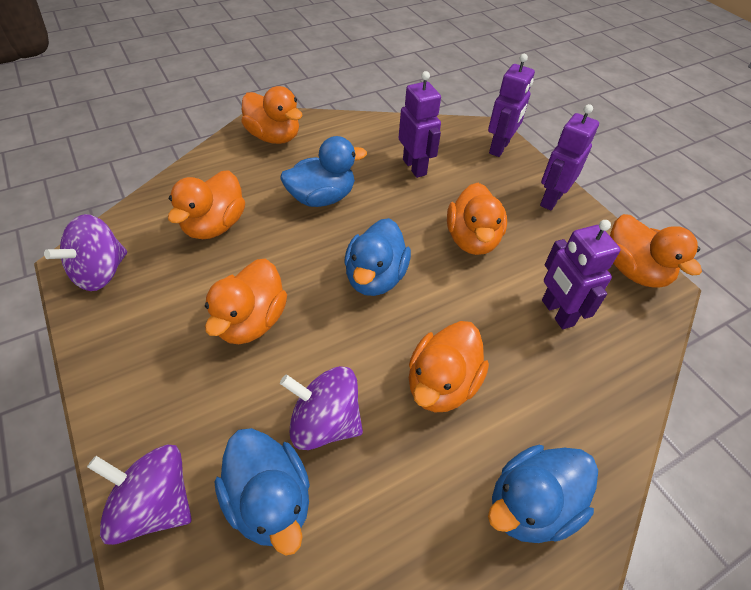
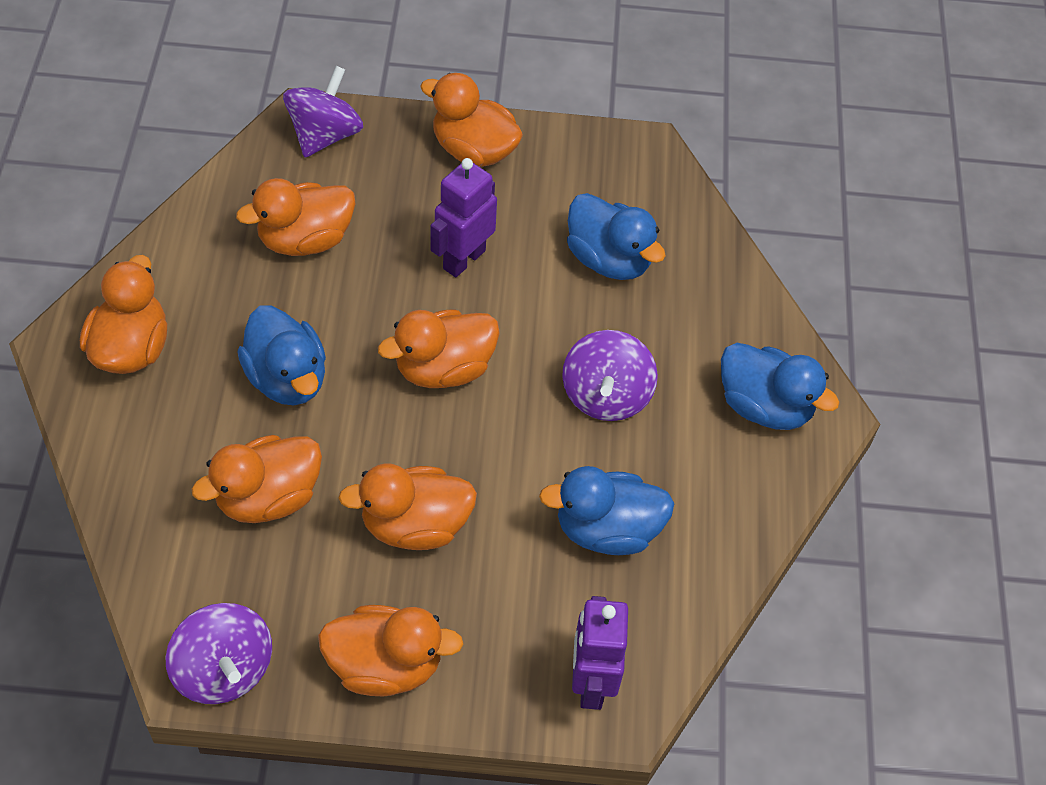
orange duck: 6 -> 7
purple robot: 4 -> 2

